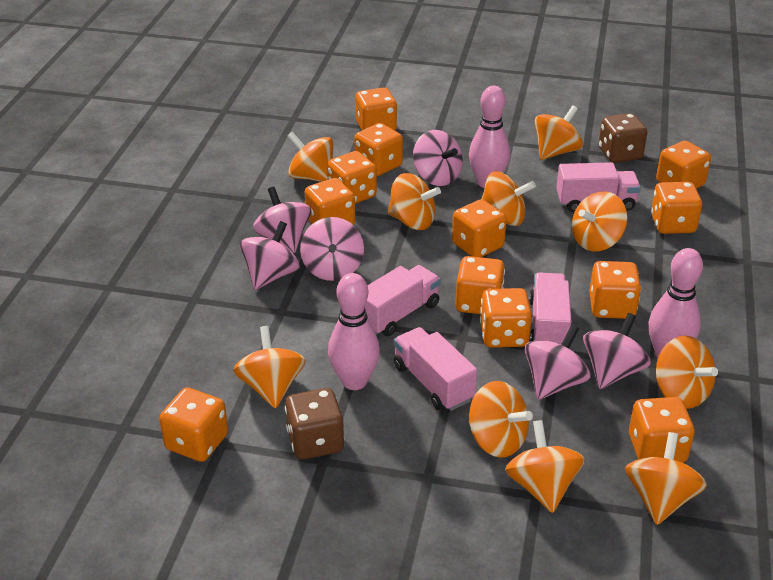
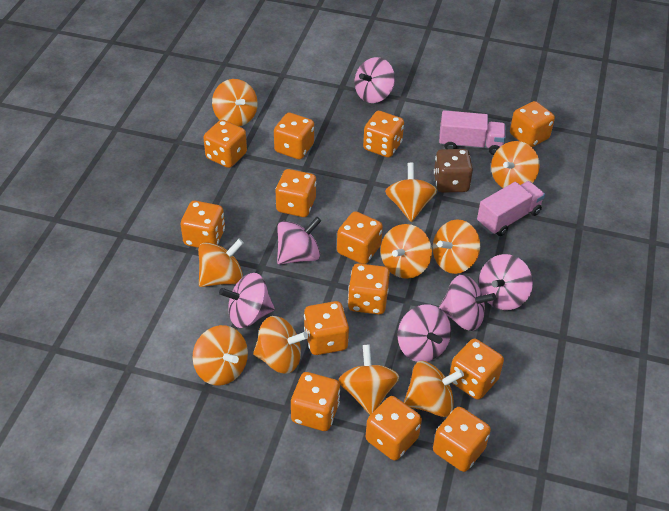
brown dice: 2 -> 1
orange dice: 12 -> 13
pink bowling pin: 3 -> 0
pink truck: 4 -> 2

